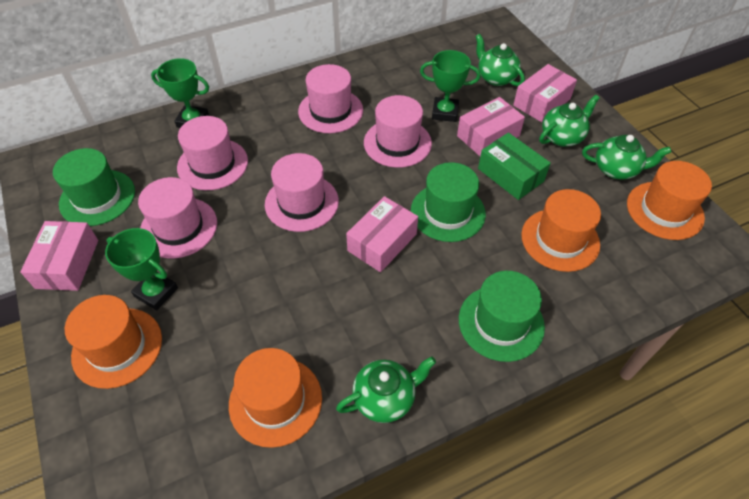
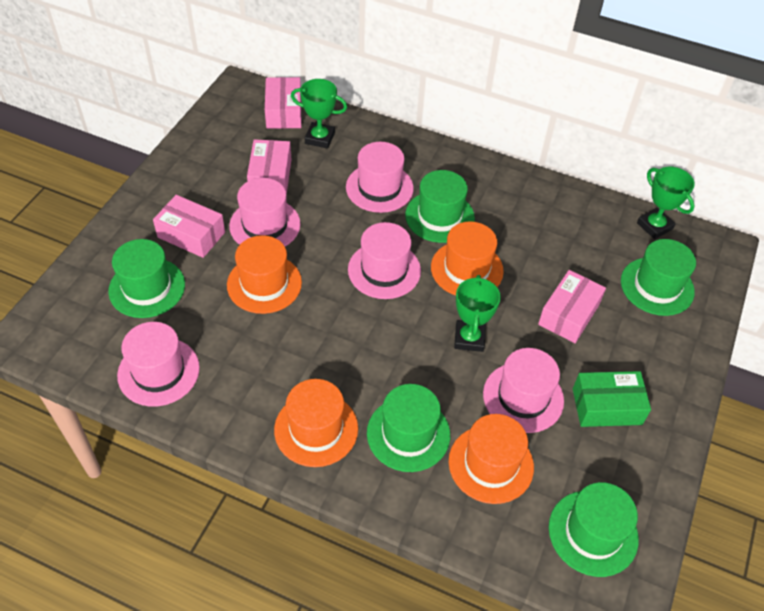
green hat: 3 -> 5
green teapot: 4 -> 0

